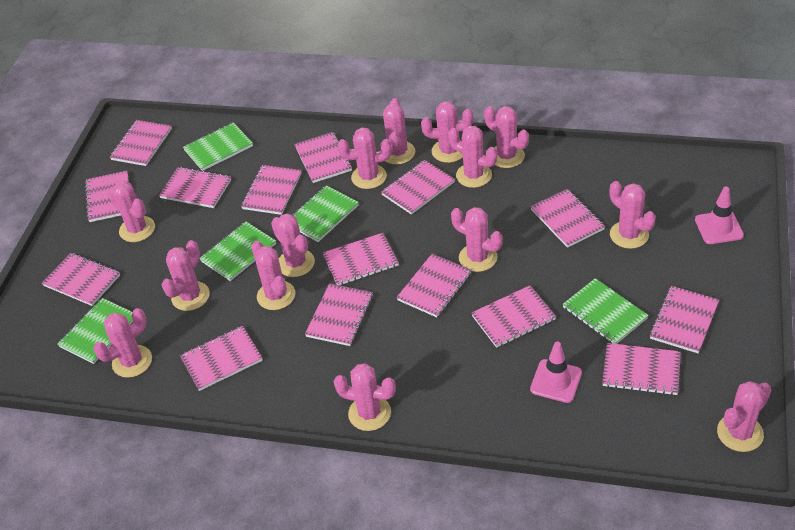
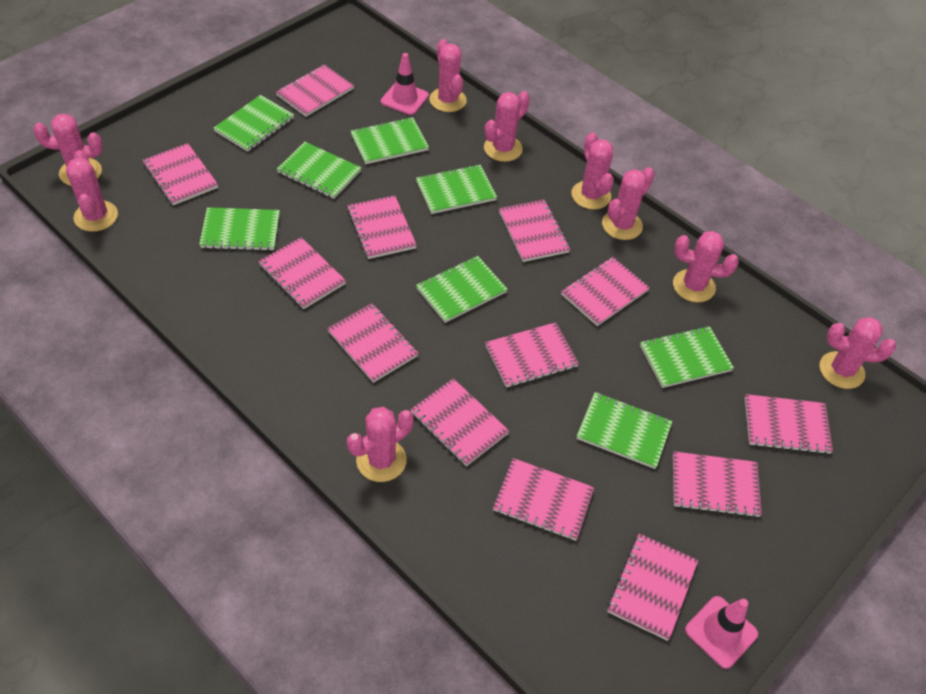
green notebook: 5 -> 8
pink cactus: 14 -> 9
pink notebook: 15 -> 13

